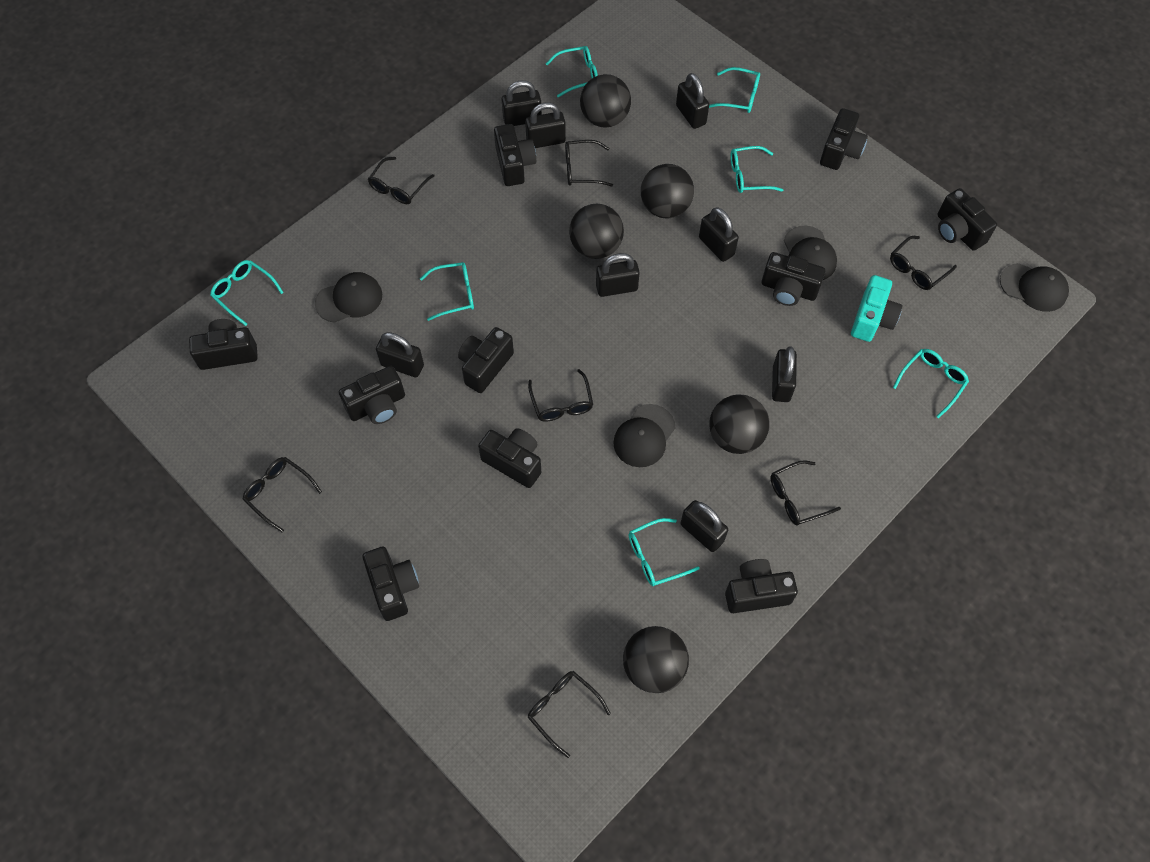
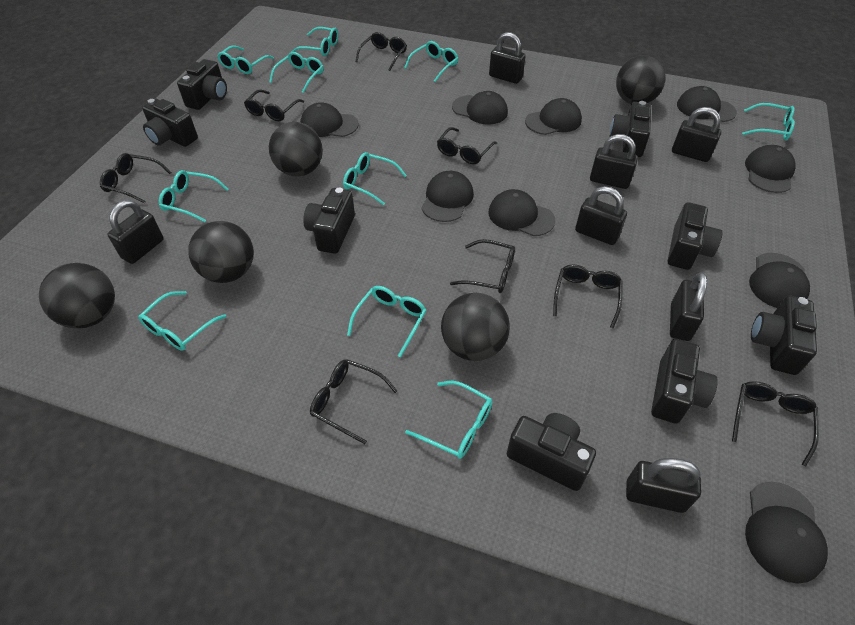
black camera: 10 -> 8
black cap: 4 -> 9
black glasses: 7 -> 8
black padlock: 8 -> 7
turquoise camera: 1 -> 0
turquoise glasses: 7 -> 10

